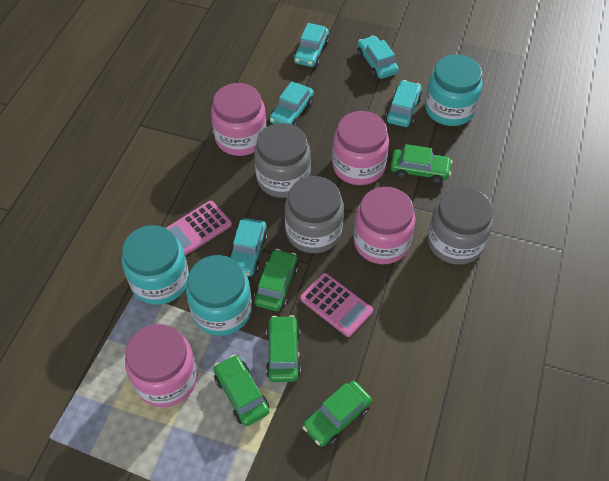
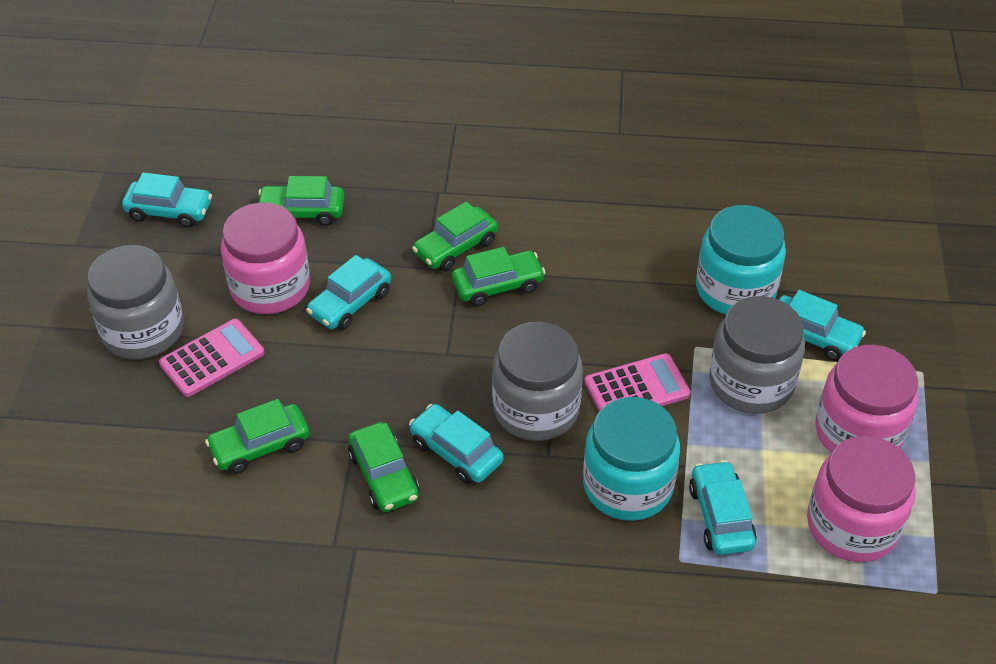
pink jar: 4 -> 3
turquoise jar: 3 -> 2

